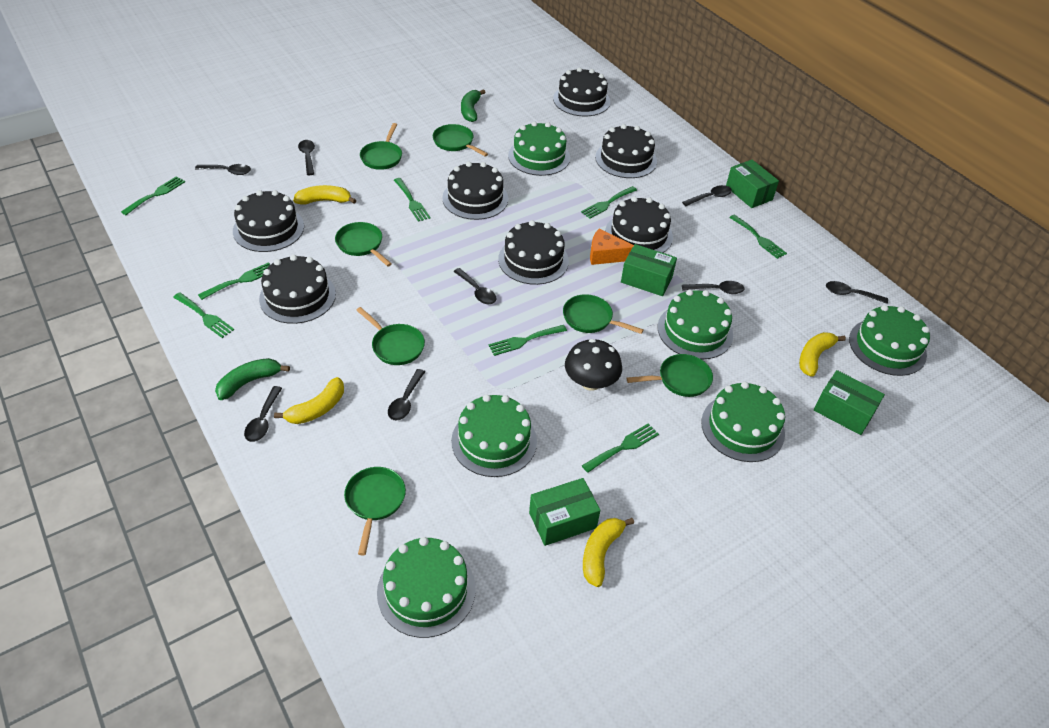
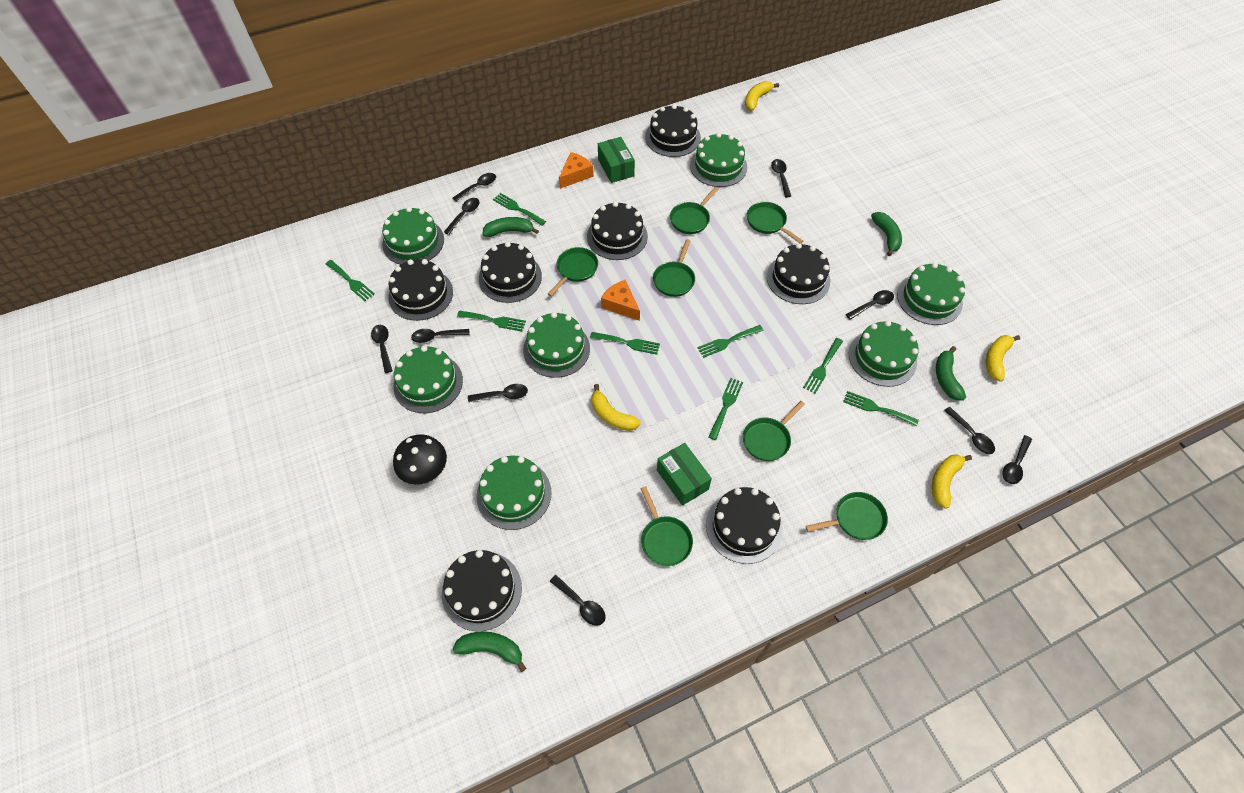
black spoon: 8 -> 10
green banana: 2 -> 4
green box: 4 -> 2
green cake: 6 -> 7
orange cheese: 1 -> 2

